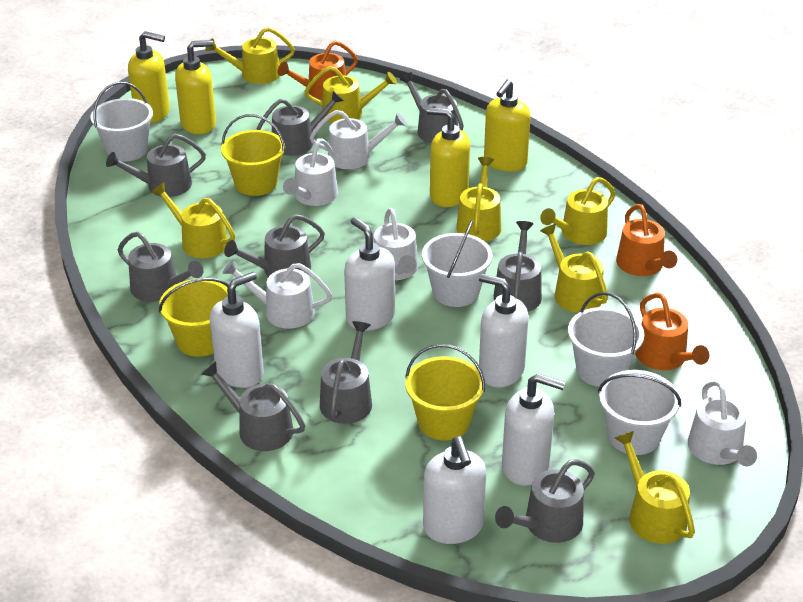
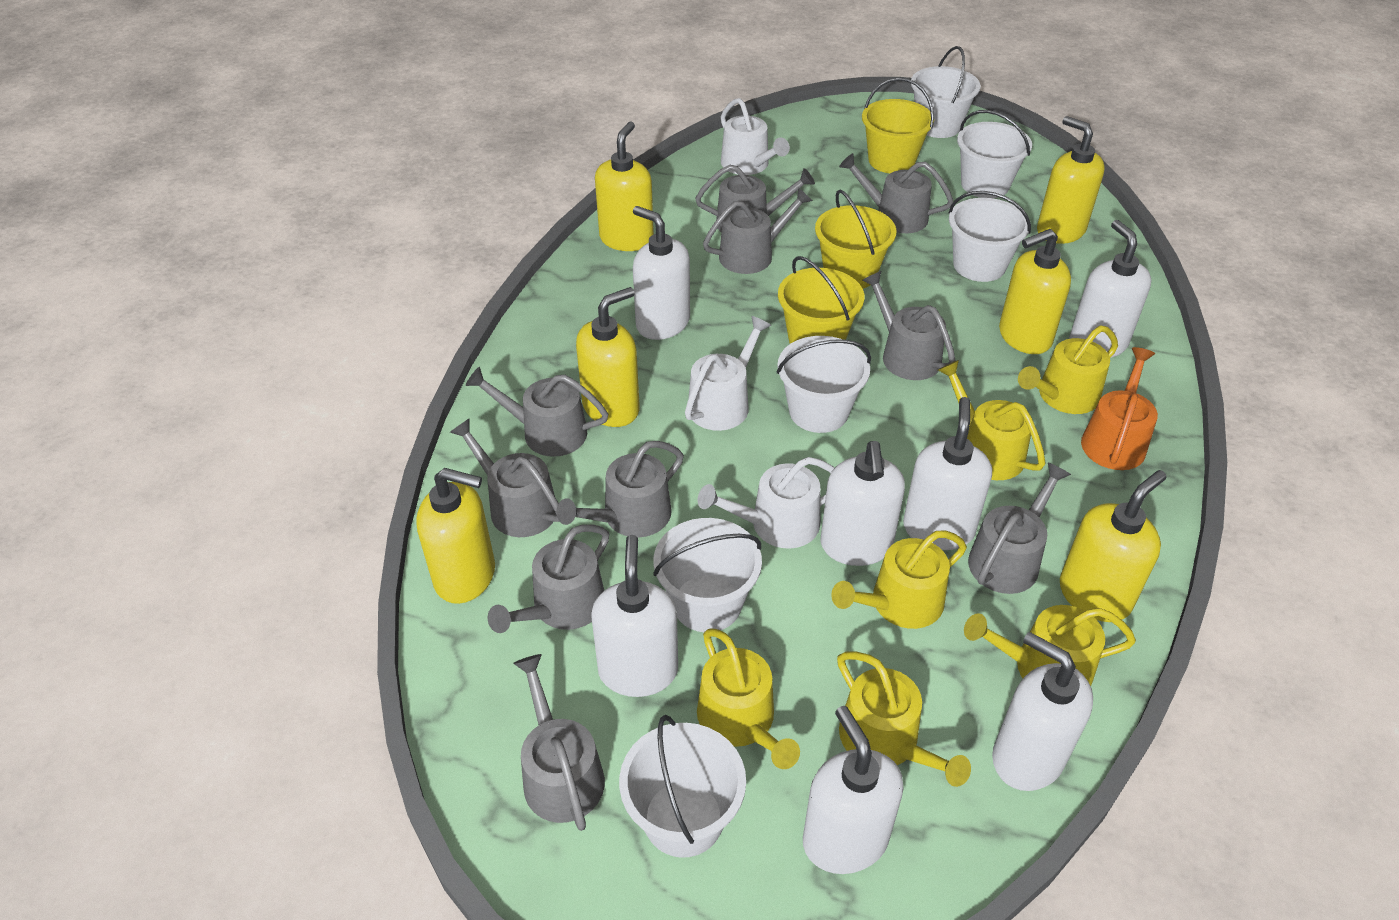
grey watering can: 9 -> 10
orange watering can: 3 -> 1
white bucket: 4 -> 6
white soap dispenser: 5 -> 7
white watering can: 5 -> 3
yellow soap dispenser: 4 -> 6
yellow watering can: 7 -> 6

